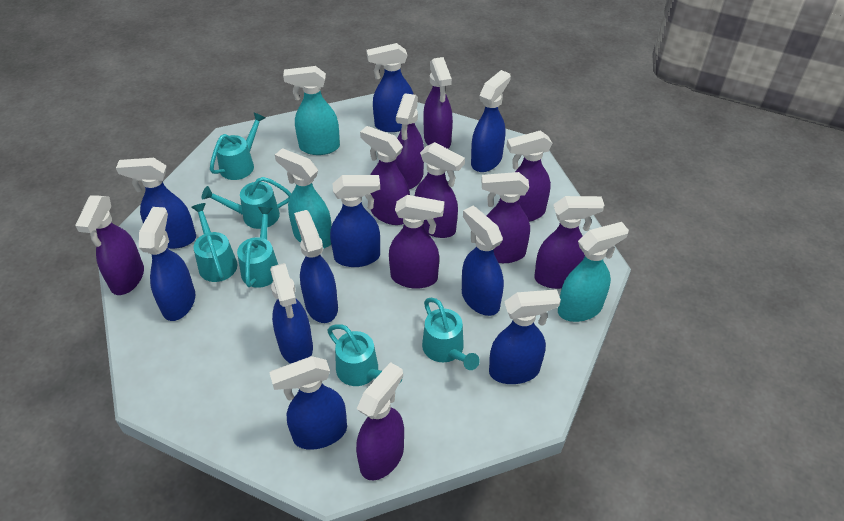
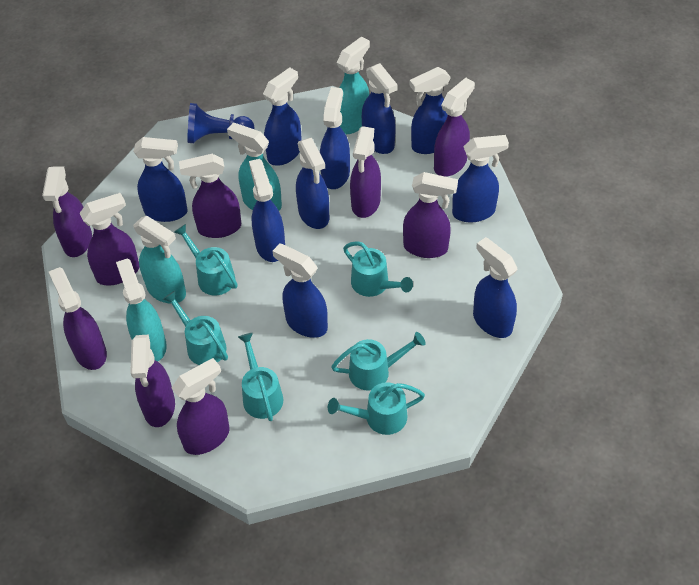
blue pawn: 0 -> 1
purple spray bottle: 10 -> 9
turquoise spray bottle: 3 -> 4

